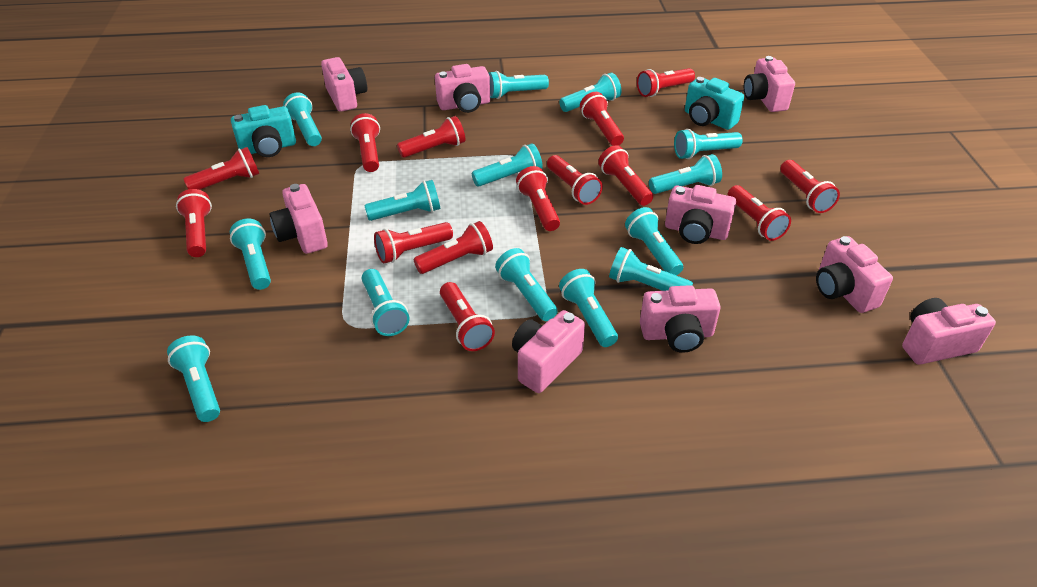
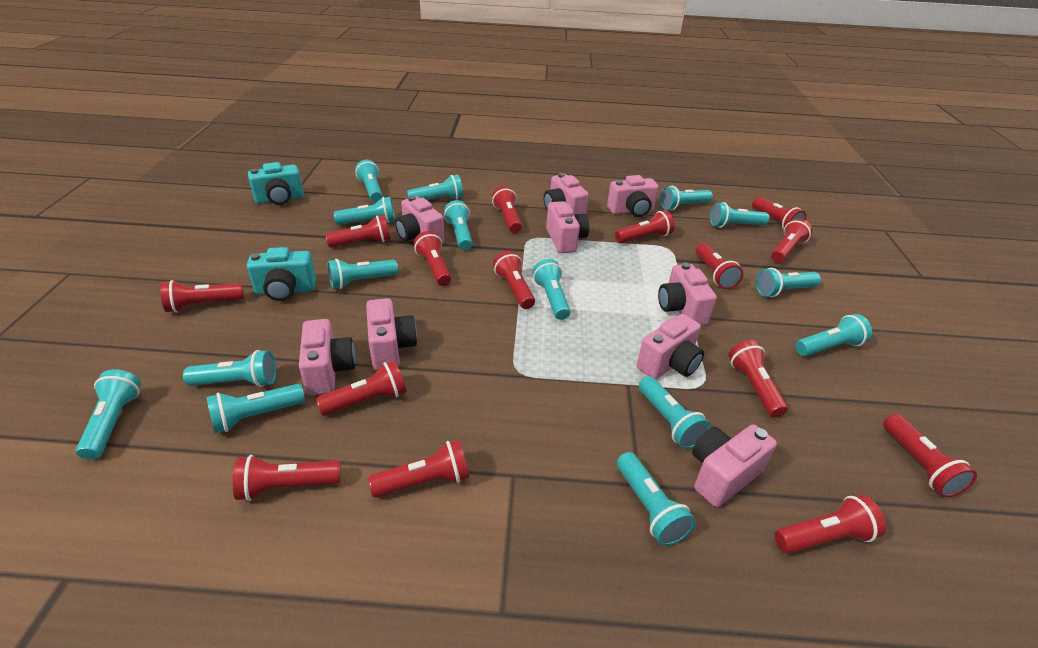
red flashlight: 14 -> 15
turquoise flashlight: 14 -> 15

